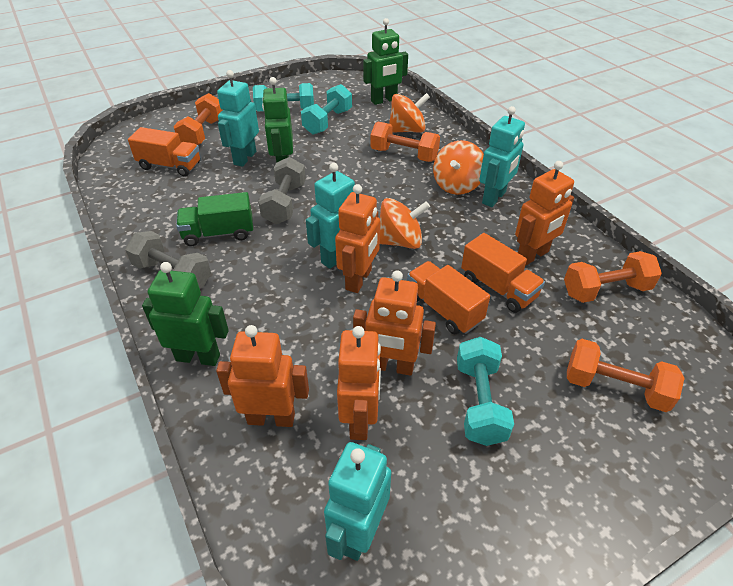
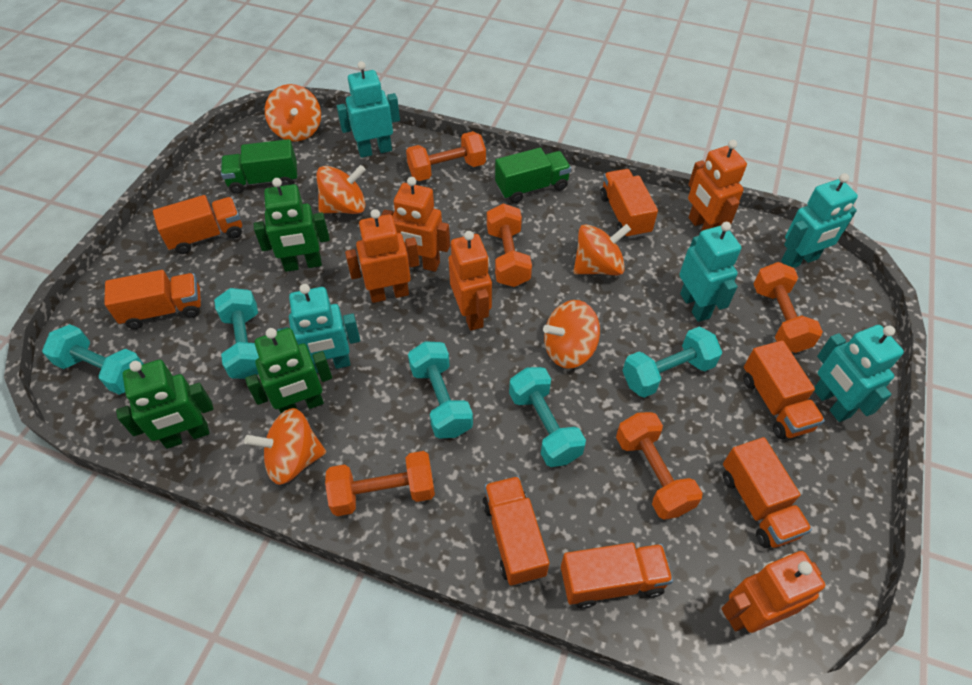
green truck: 1 -> 2
grey dumbbell: 2 -> 0
orange dumbbell: 4 -> 5
orange spinning top: 3 -> 5
orange truck: 3 -> 7
turquoise dumbbell: 3 -> 5
turquoise robot: 4 -> 5

